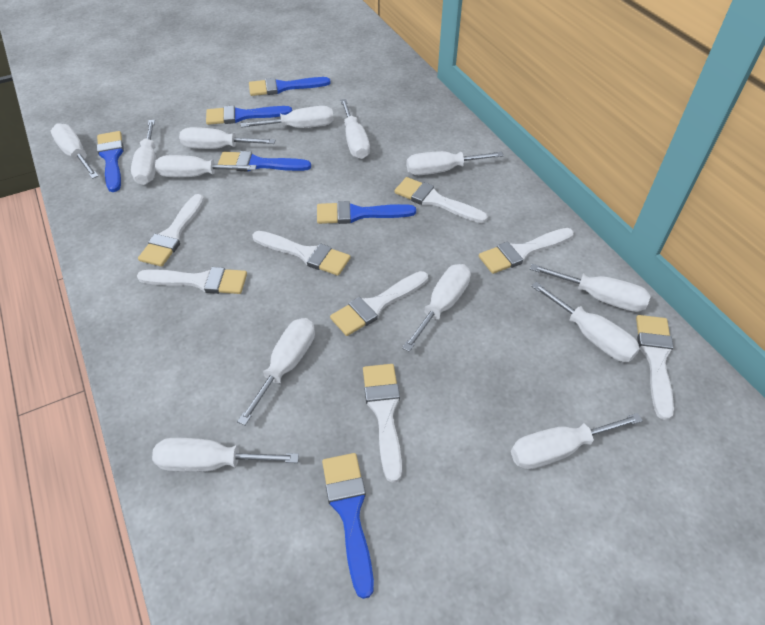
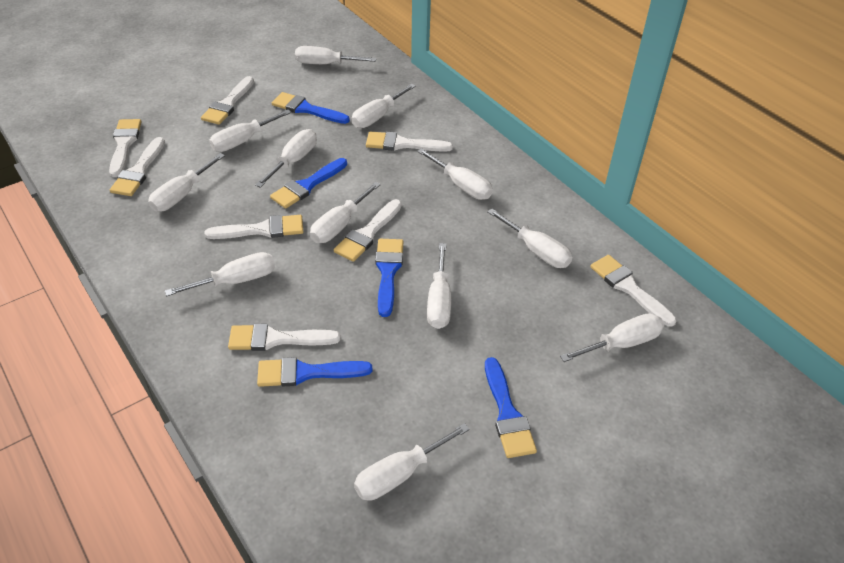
blue brush: 6 -> 5
white screwdriver: 13 -> 12

